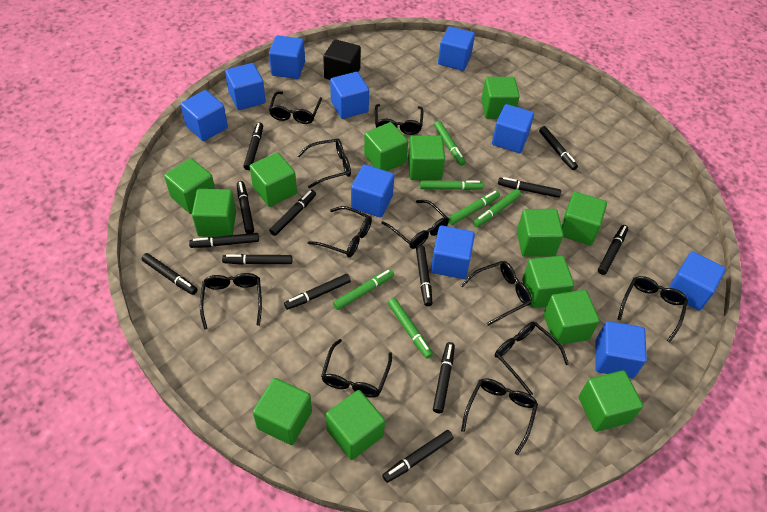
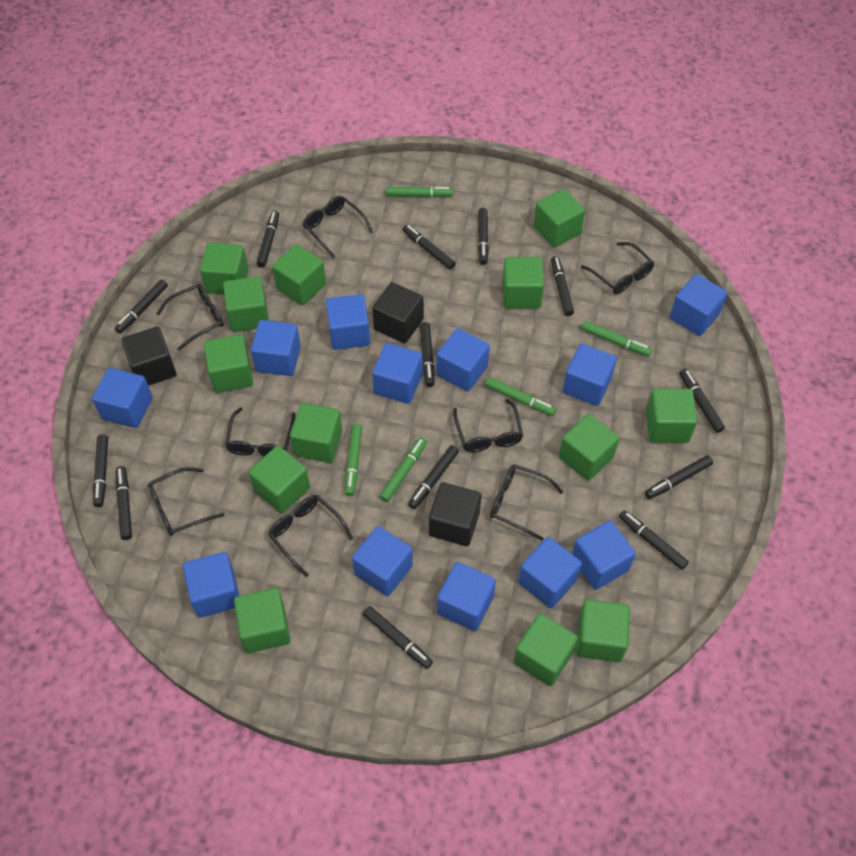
black cube: 1 -> 3
black glasses: 11 -> 8
blue cube: 10 -> 12
green marker: 6 -> 5

